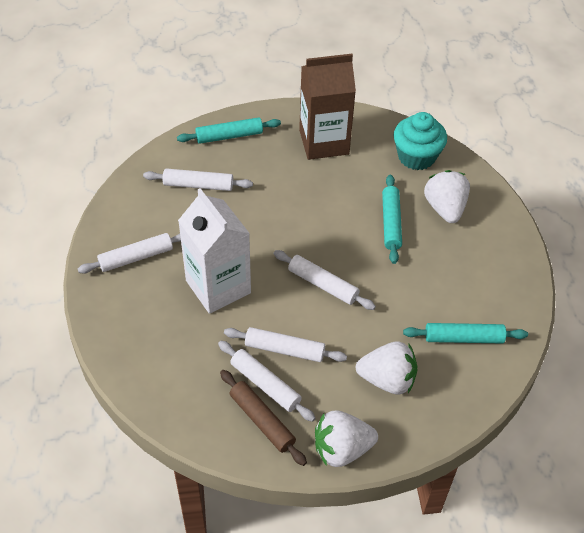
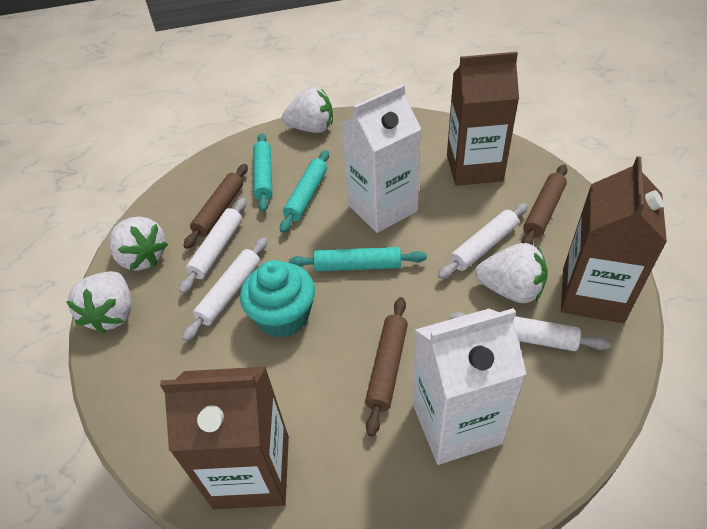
brown carton: 1 -> 3
brown rolling pin: 1 -> 3
white carton: 1 -> 2
white rolling pin: 5 -> 4
white strawberry: 3 -> 4

